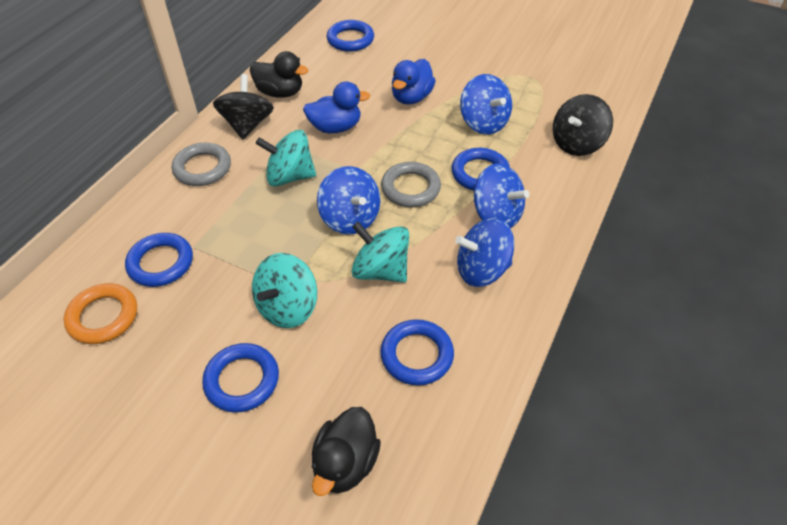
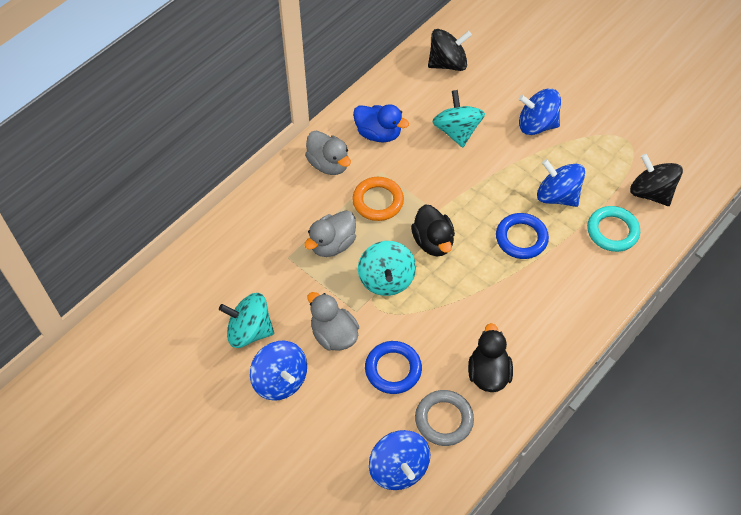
blue duck: 2 -> 1
blue ring: 5 -> 2
grey duck: 0 -> 3
grey ring: 2 -> 1
turquoise ring: 0 -> 1

